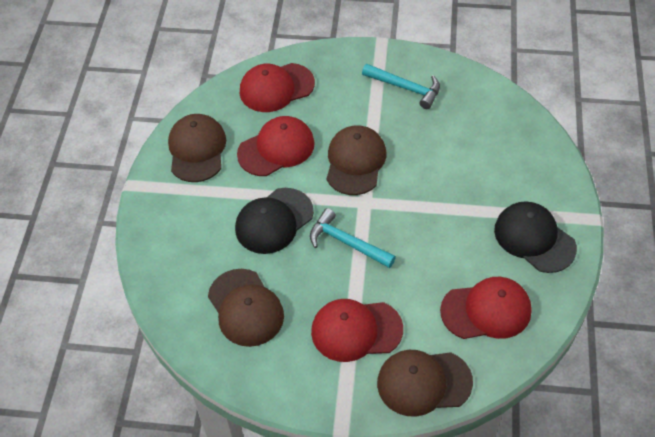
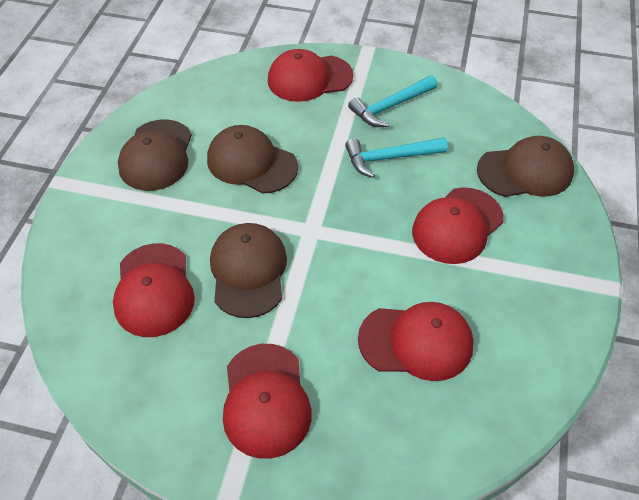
black cap: 2 -> 0
red cap: 4 -> 5

